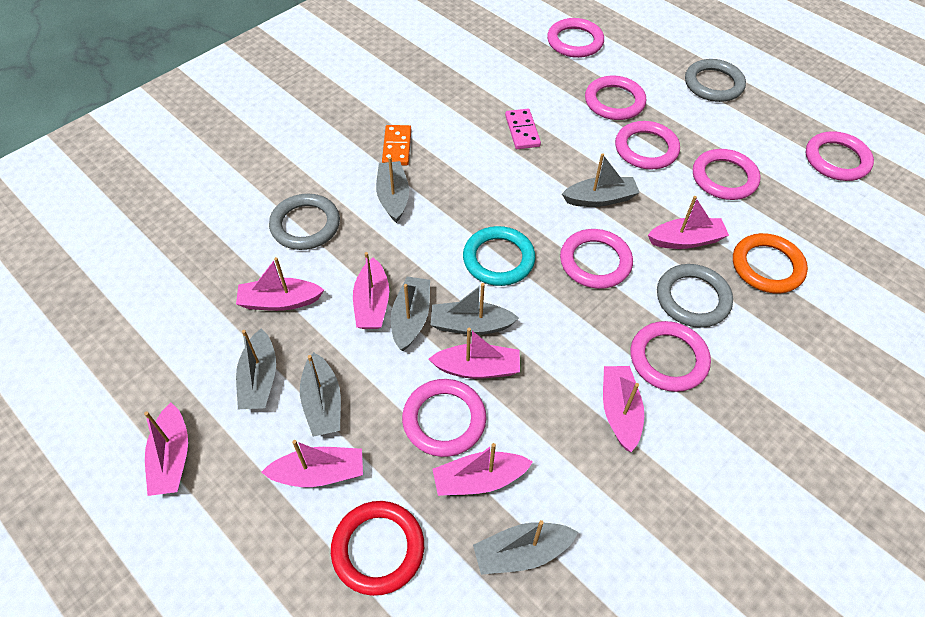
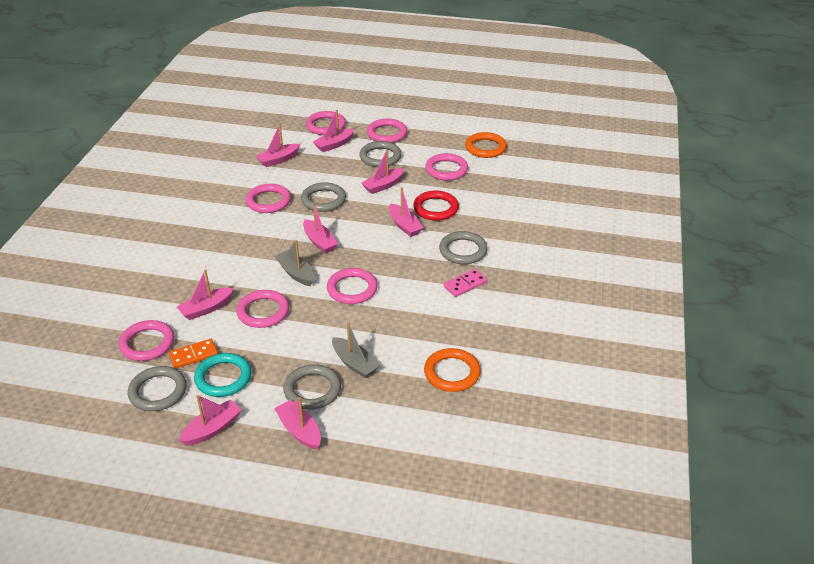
grey boat: 7 -> 2
grey ring: 3 -> 5
orange ring: 1 -> 2
pink ring: 8 -> 7

